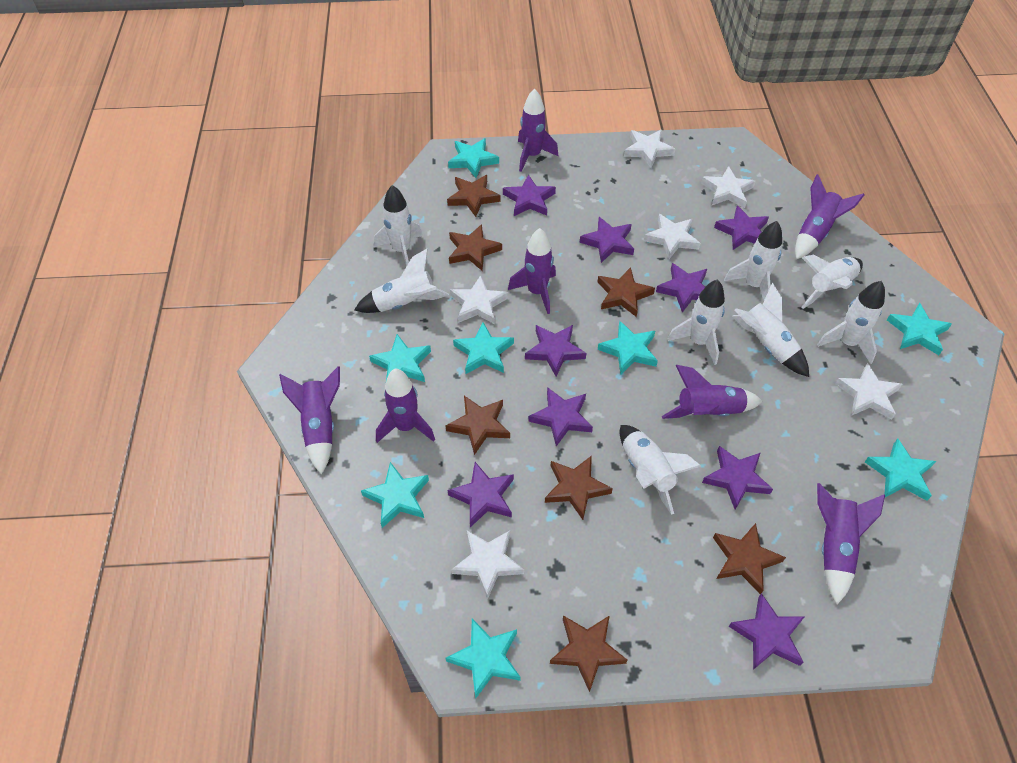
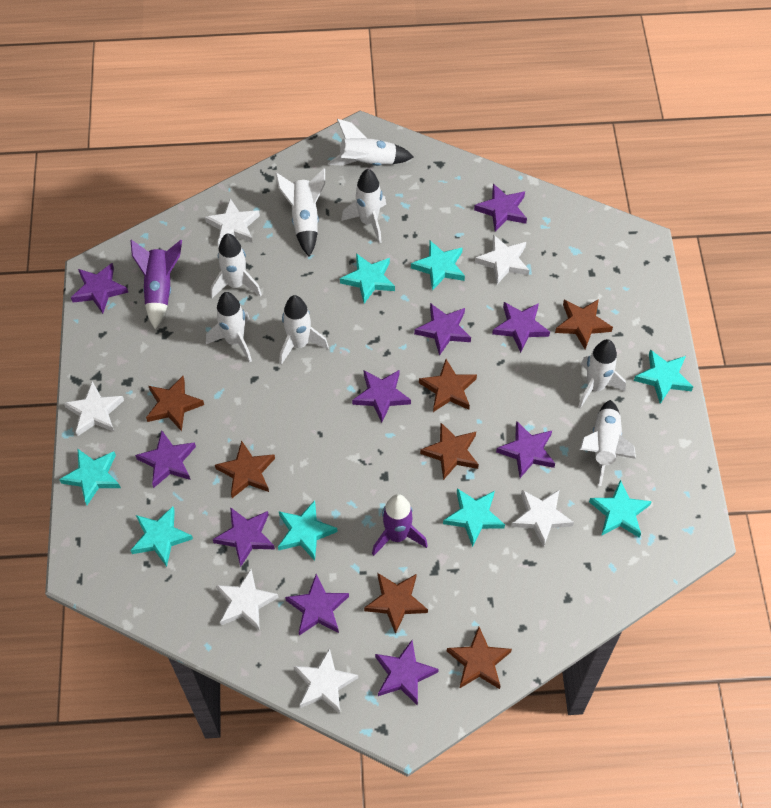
purple rocket: 7 -> 2
purple star: 9 -> 10

